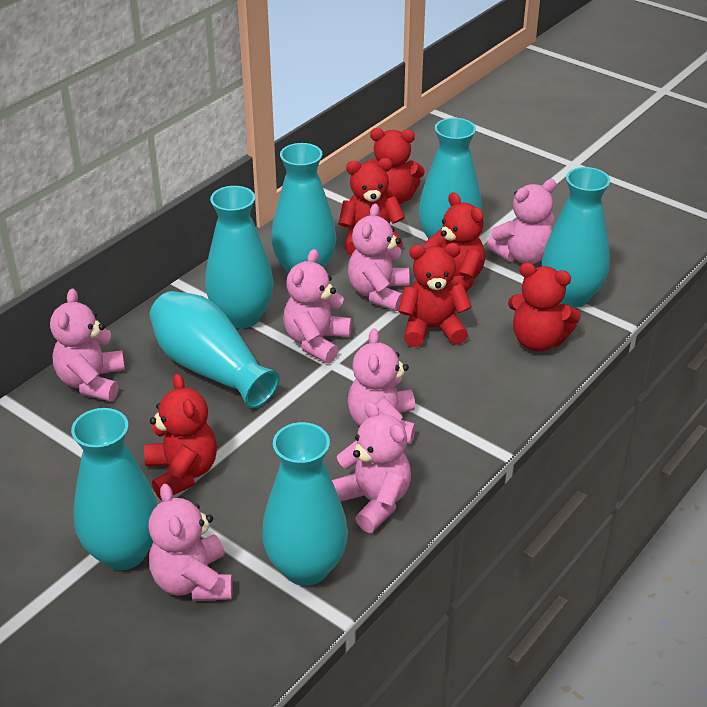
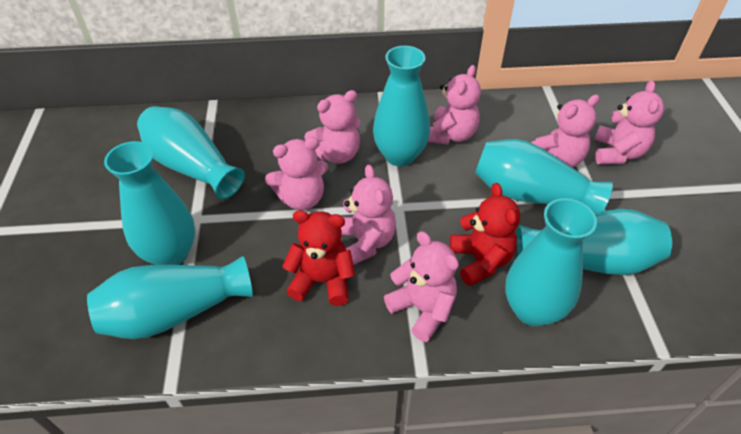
red teddy bear: 6 -> 2

